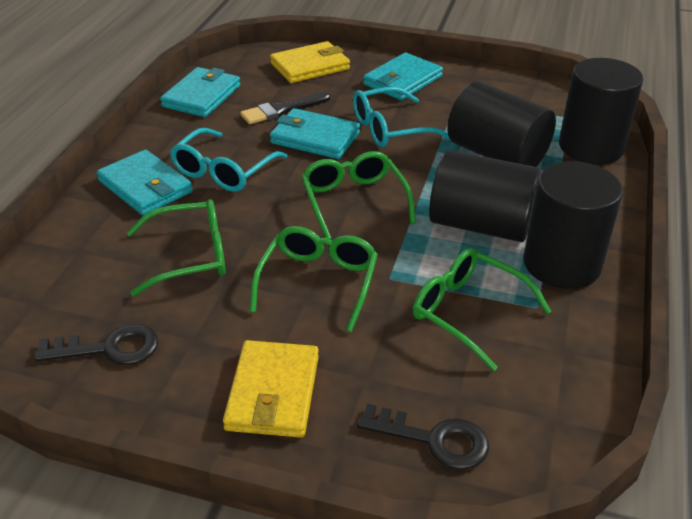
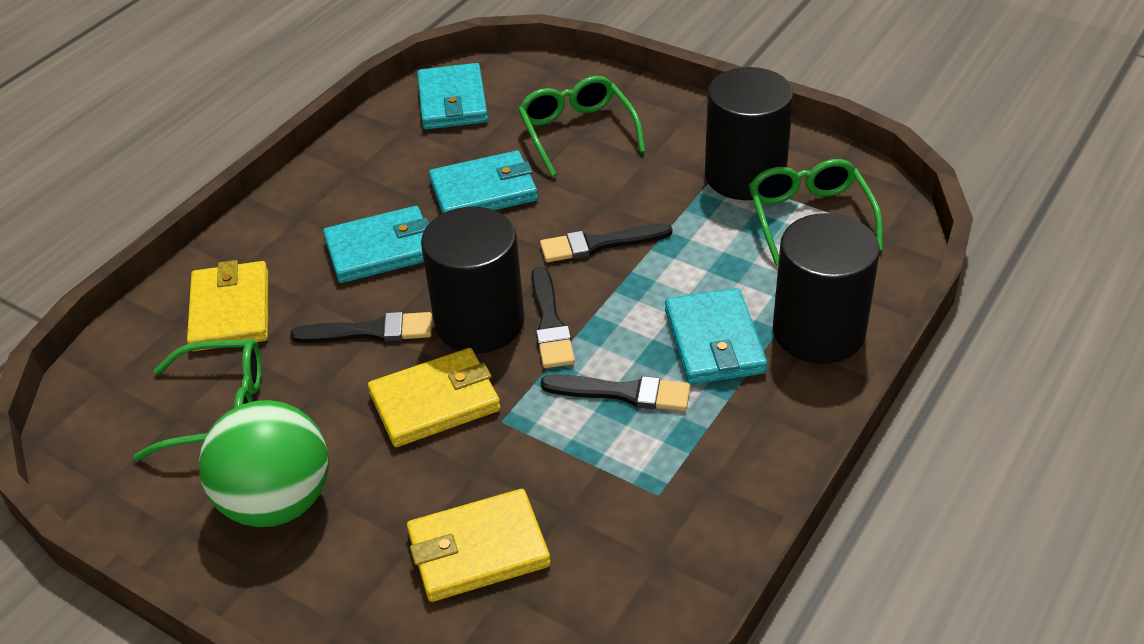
black brush: 1 -> 4
black cylinder: 4 -> 3
black key: 2 -> 0
green ball: 0 -> 1
green glasses: 4 -> 3
turquoise glasses: 2 -> 0
yellow wallet: 2 -> 3

